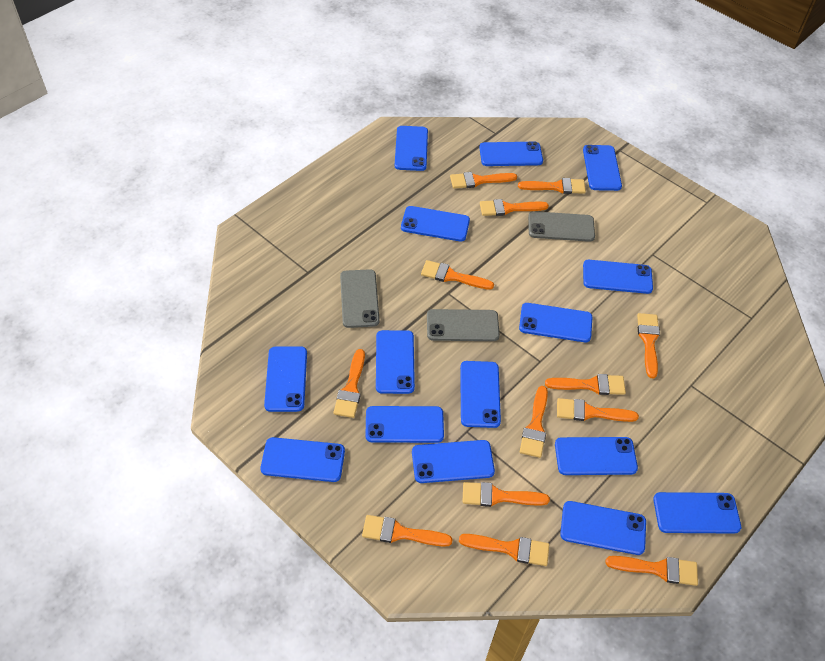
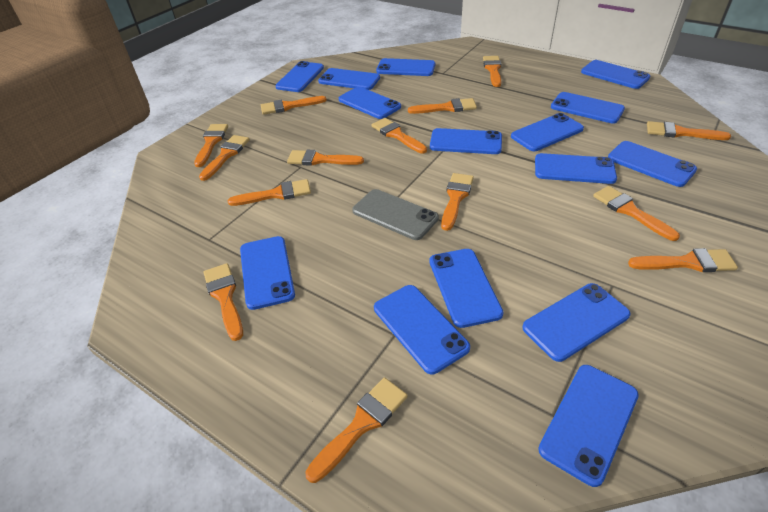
grey phone: 3 -> 1
orange brush: 13 -> 14

